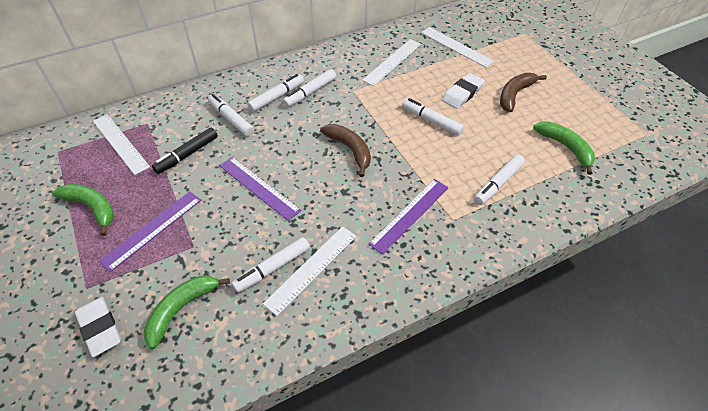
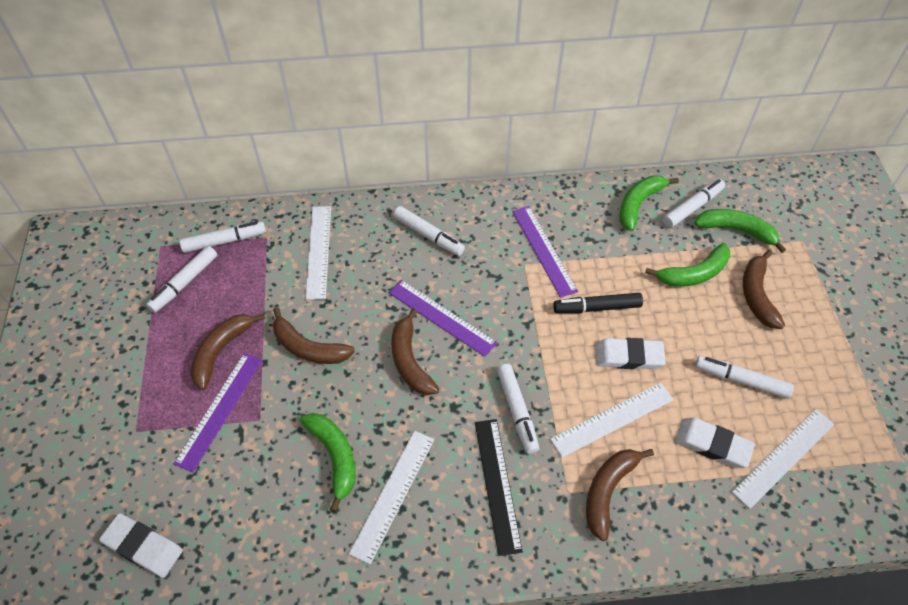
black ruler: 0 -> 1
brown banana: 2 -> 5
green banana: 3 -> 4
white eraser: 2 -> 3

